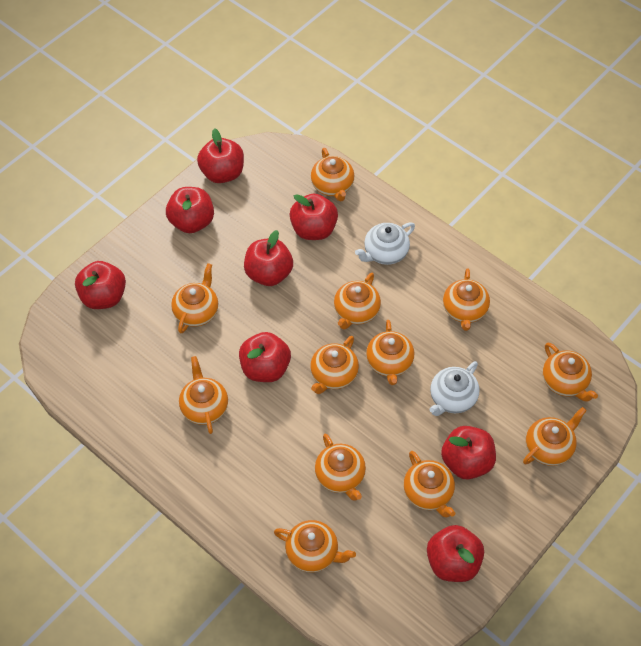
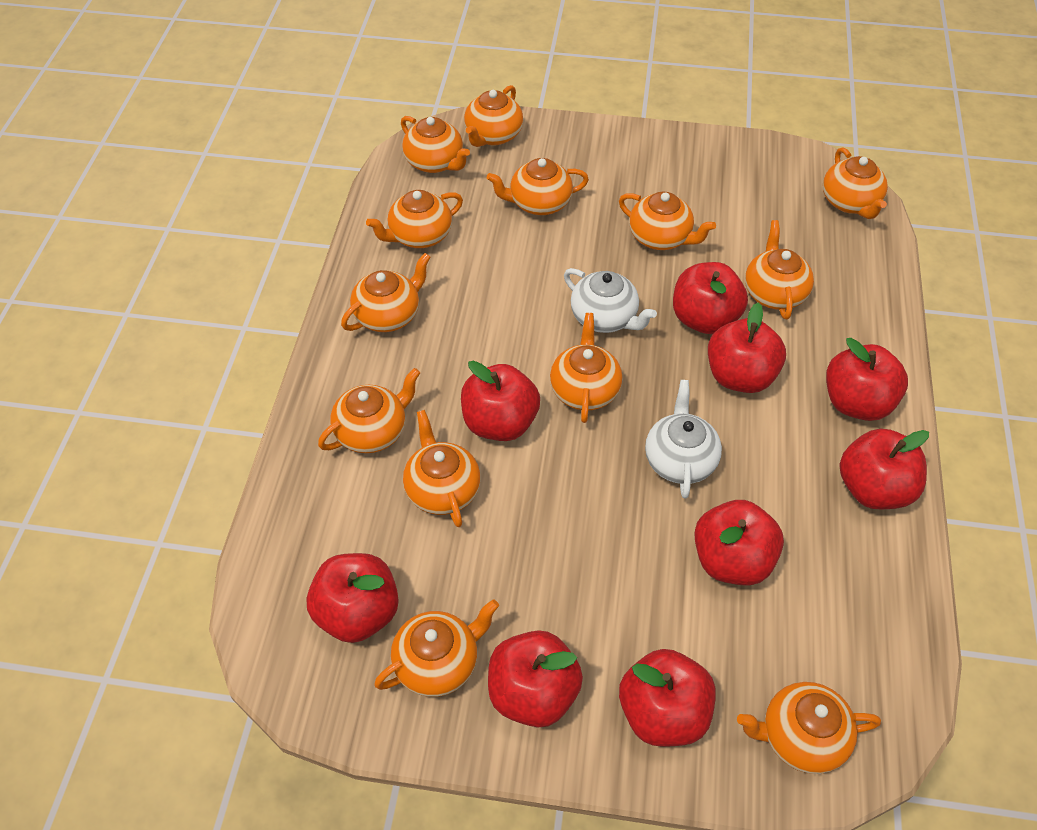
orange teapot: 12 -> 13
red apple: 8 -> 9

